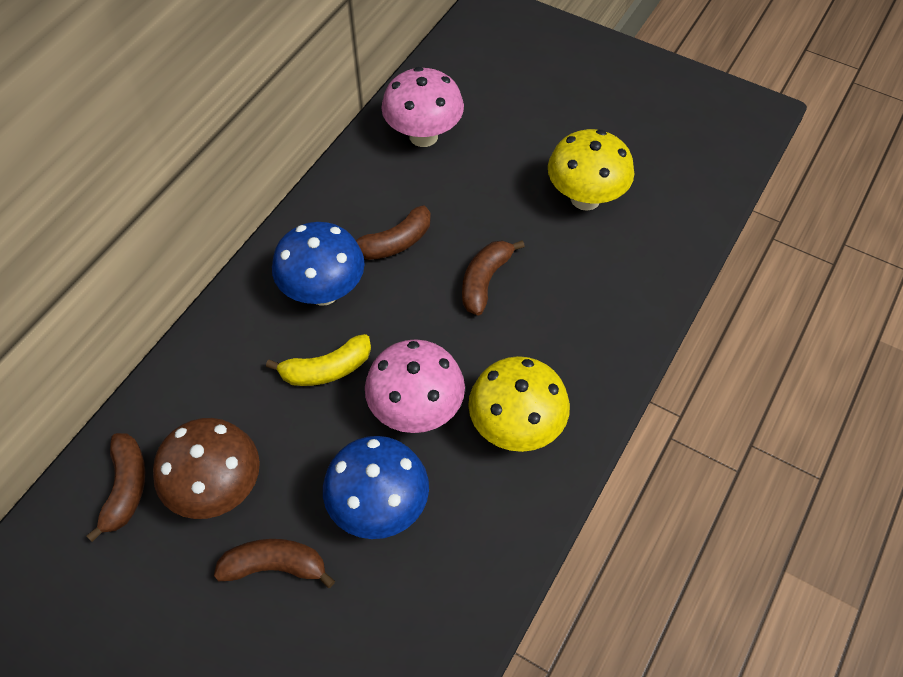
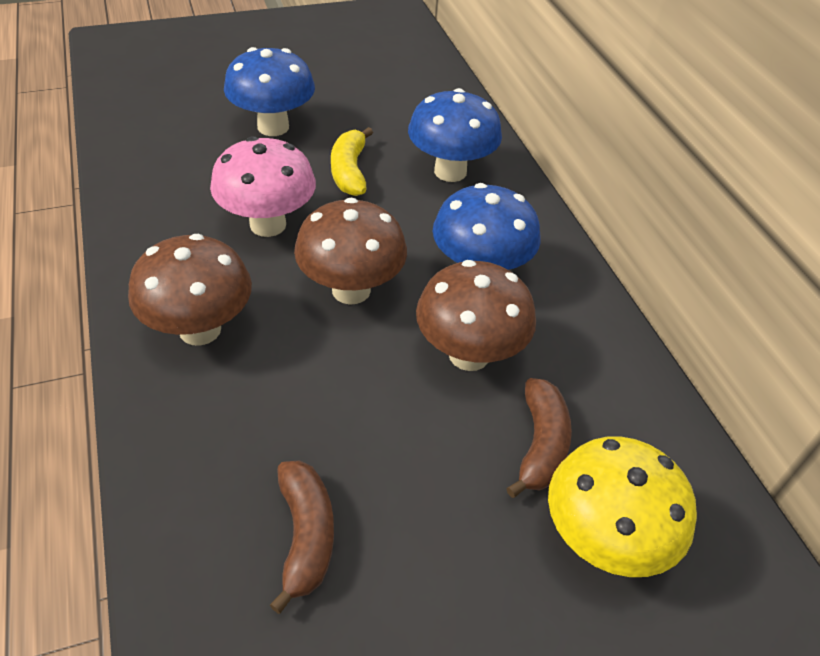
blue mushroom: 2 -> 3
brown banana: 4 -> 2
brown mushroom: 1 -> 3
pink mushroom: 2 -> 1
yellow mushroom: 2 -> 1

